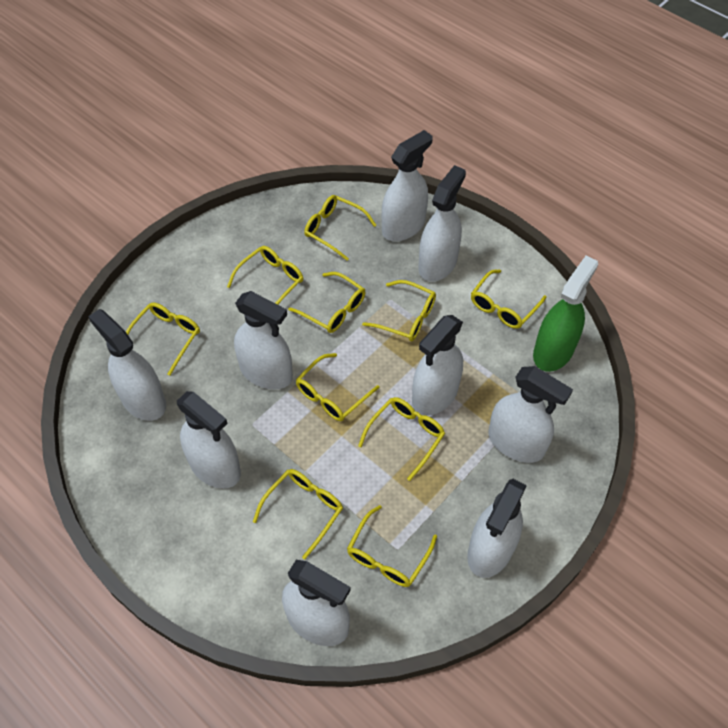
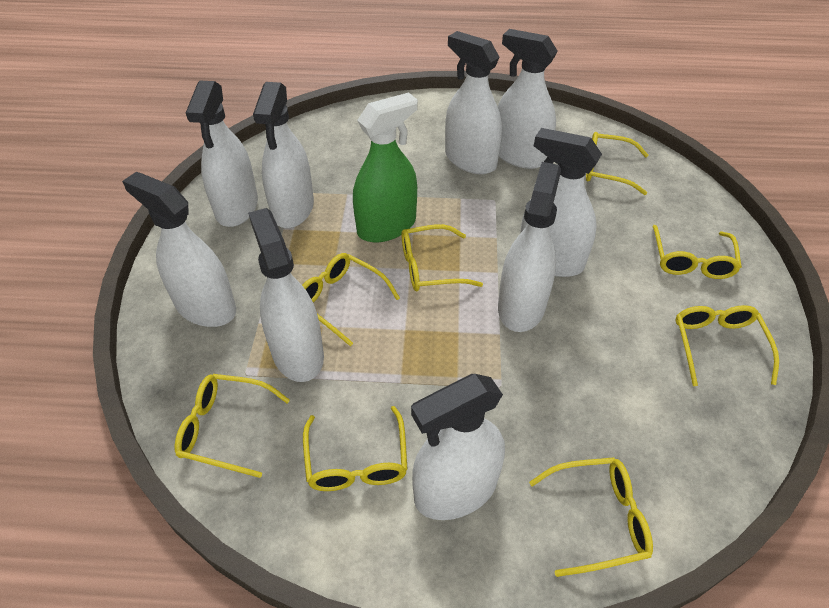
yellow glasses: 10 -> 8

